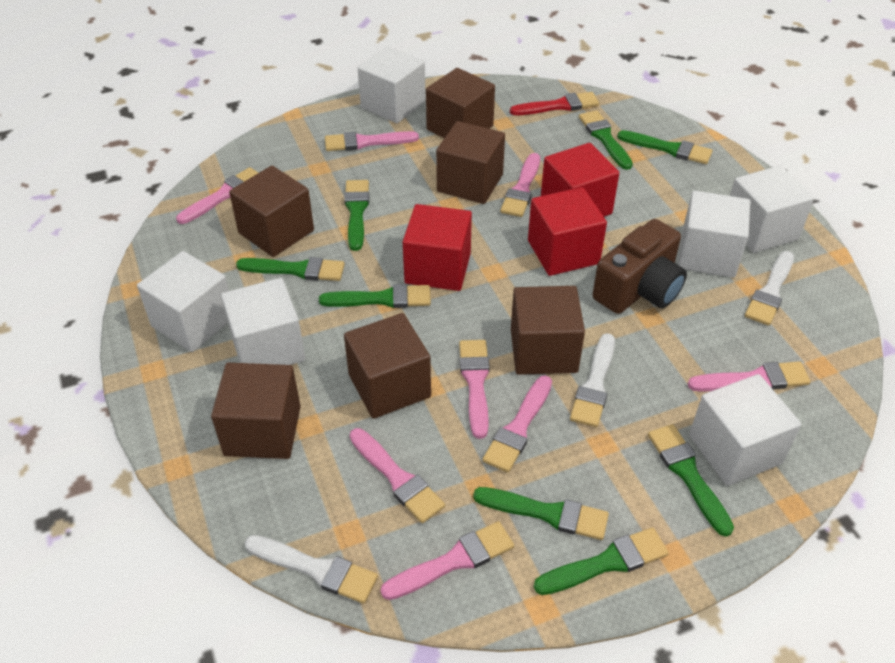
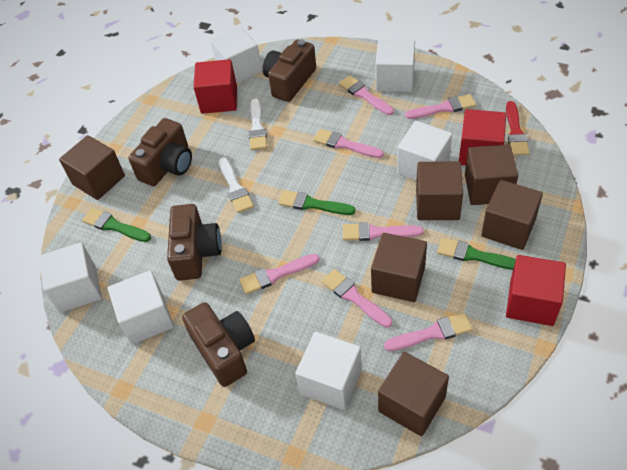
brown camera: 1 -> 4
green brush: 8 -> 3
pink brush: 8 -> 7
white brush: 3 -> 2

